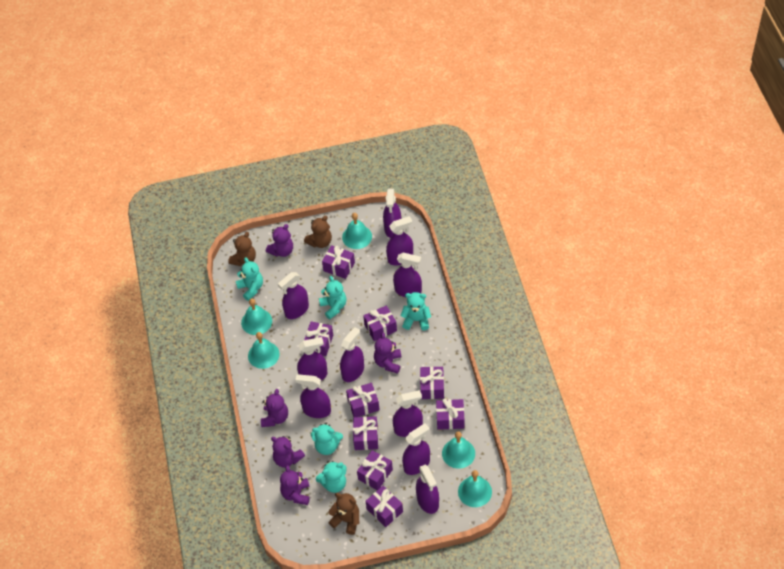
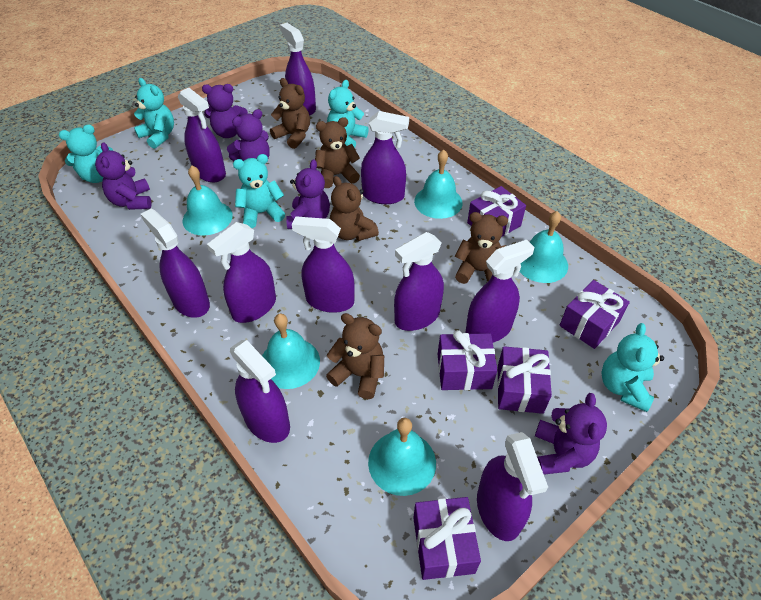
brown teddy bear: 3 -> 5
purple gift: 9 -> 5

